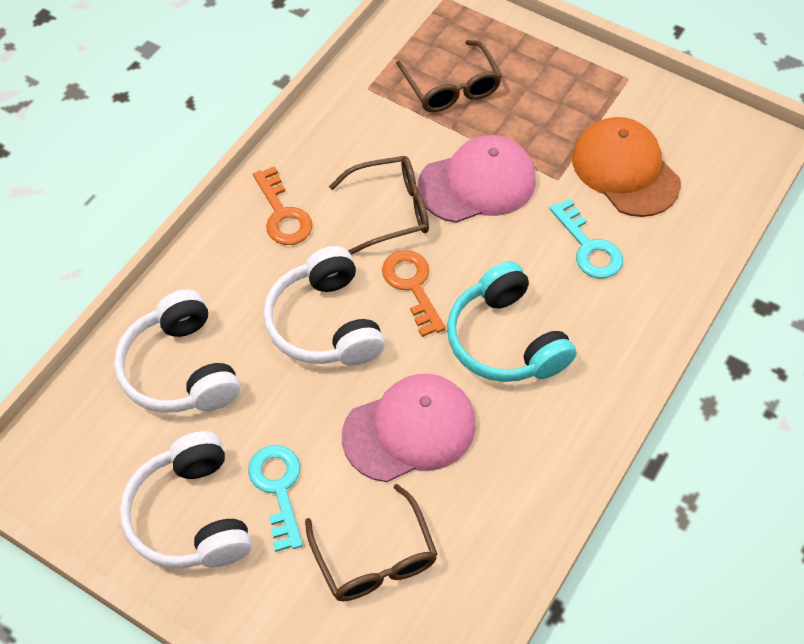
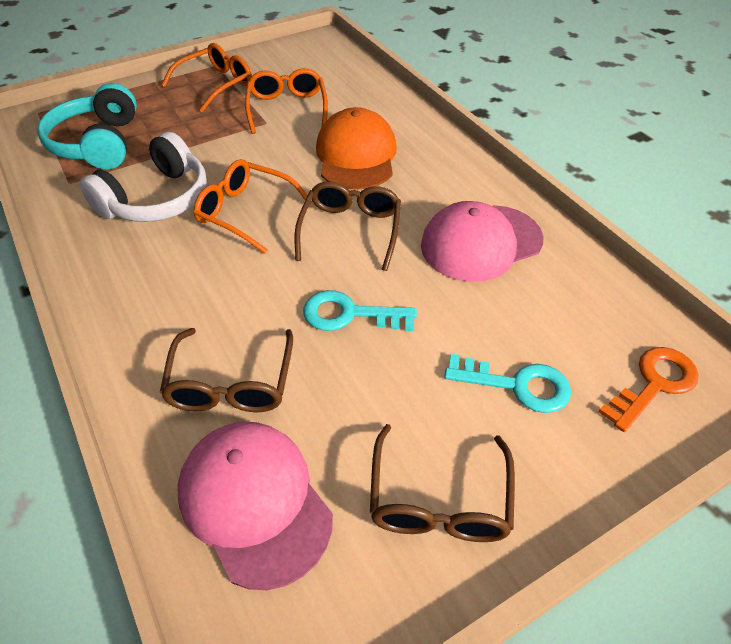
orange glasses: 0 -> 3
orange key: 2 -> 1
white headphones: 3 -> 1

